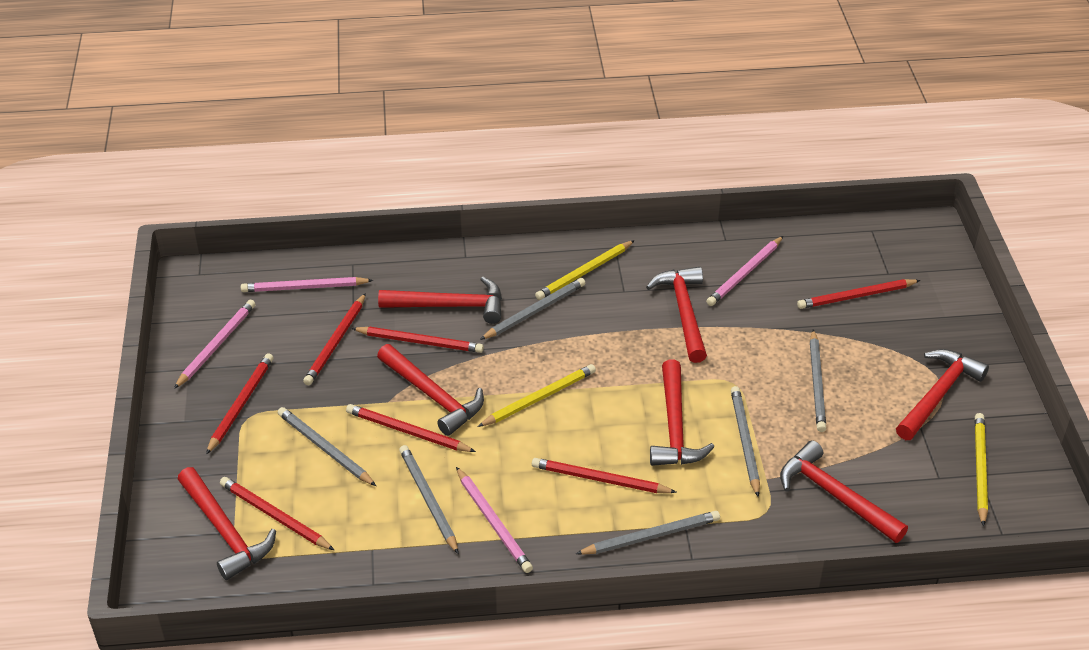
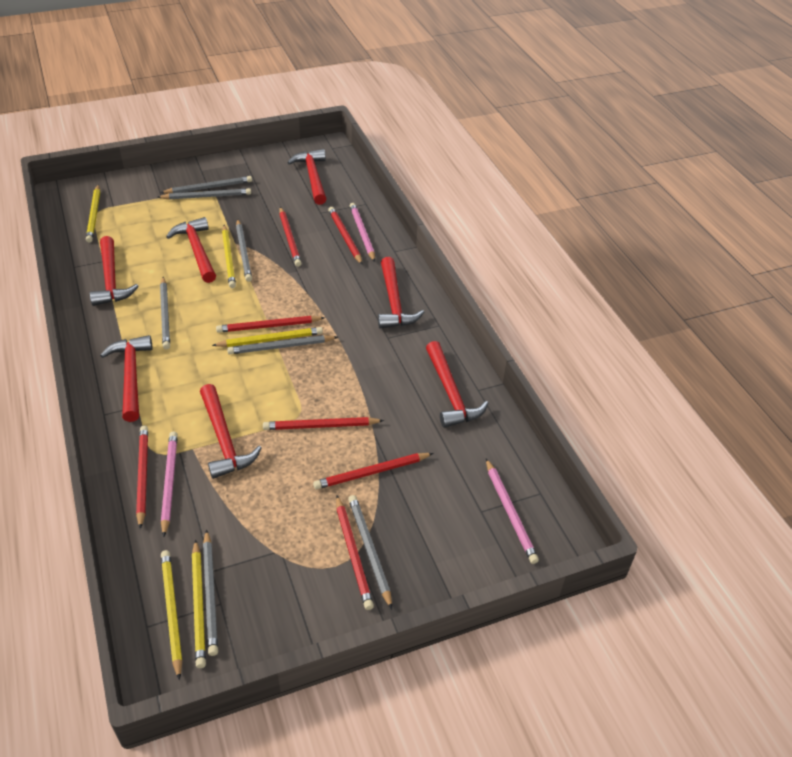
grey pencil: 6 -> 7
pink pencil: 4 -> 3
yellow pencil: 3 -> 5

